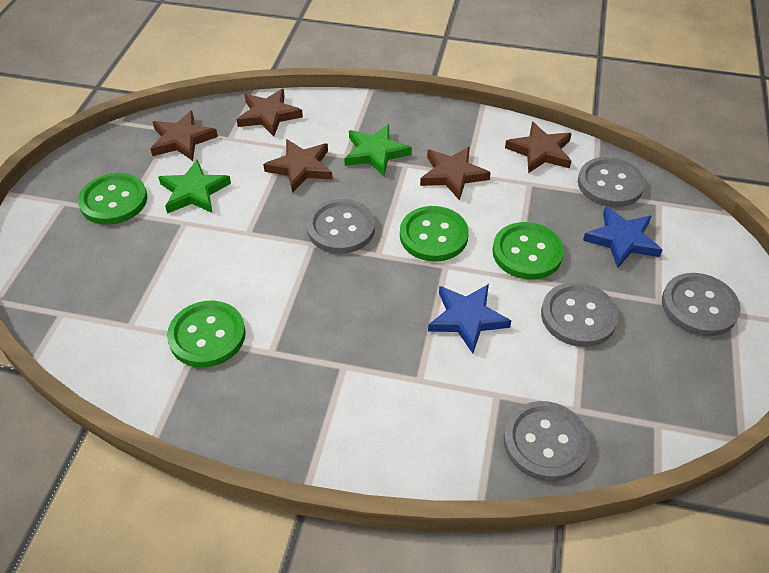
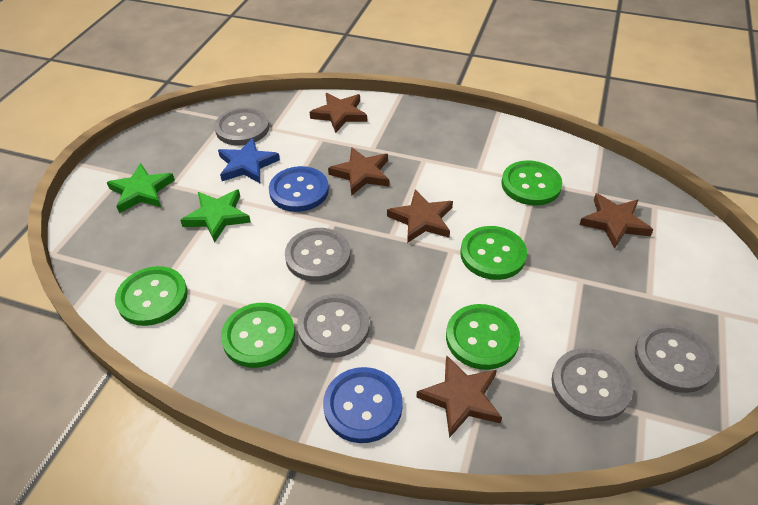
blue button: 0 -> 2
blue star: 2 -> 1
green button: 4 -> 5

